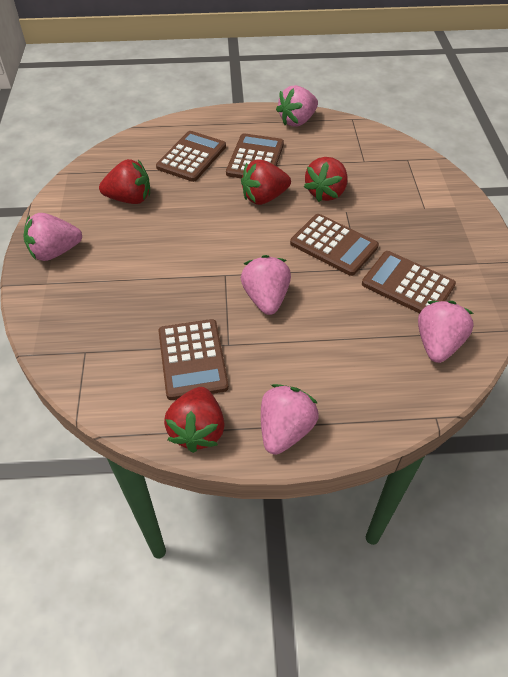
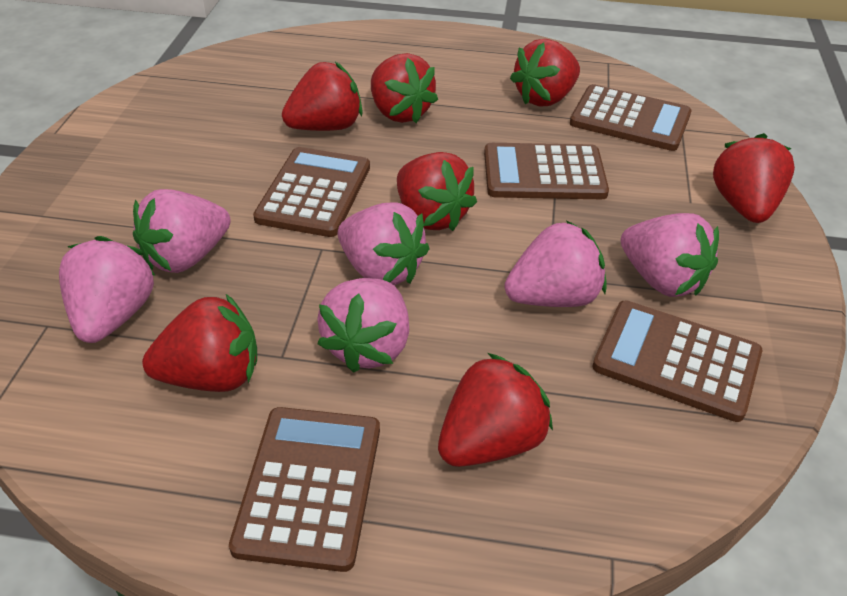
pink strawberry: 5 -> 6
red strawberry: 4 -> 7

